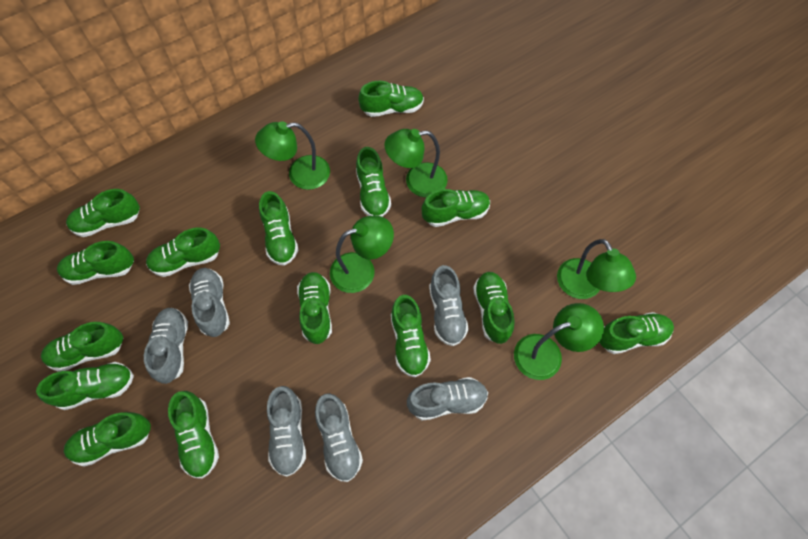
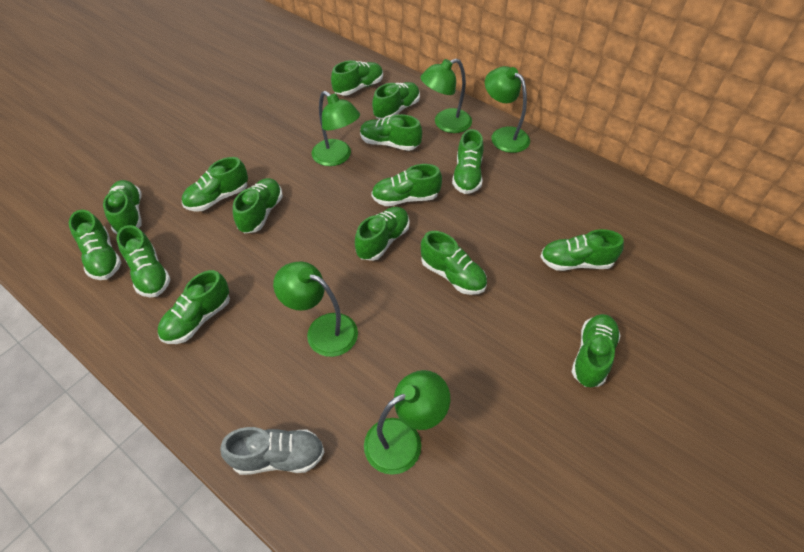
grey shoe: 6 -> 1

